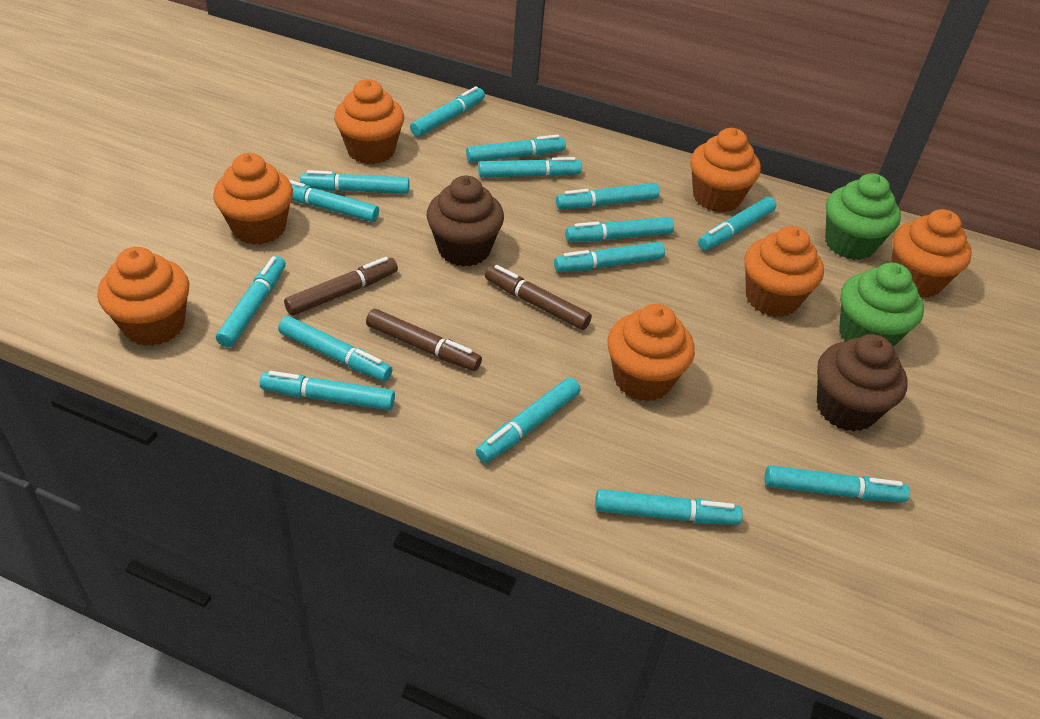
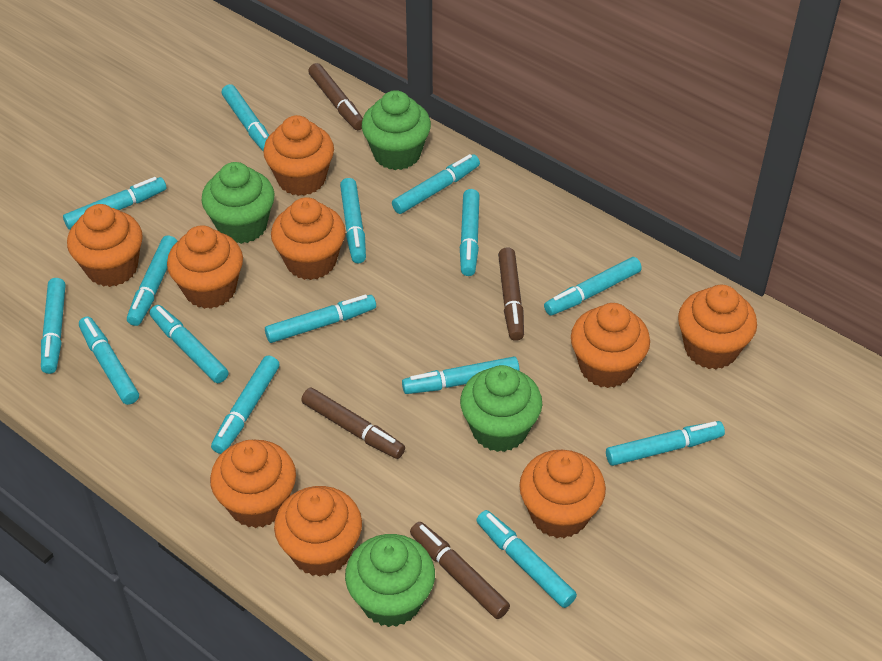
brown cupcake: 2 -> 0
brown marker: 3 -> 4
green cupcake: 2 -> 4
orange cupcake: 7 -> 9

